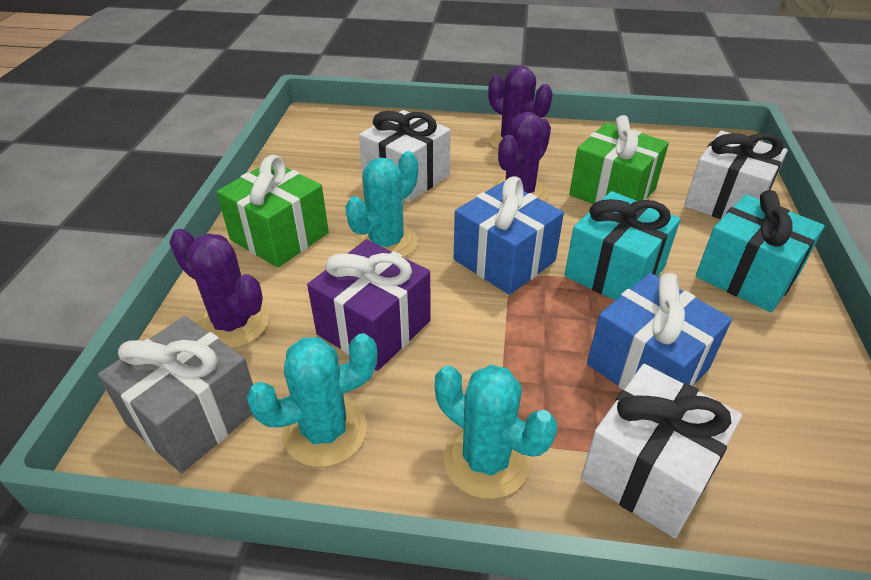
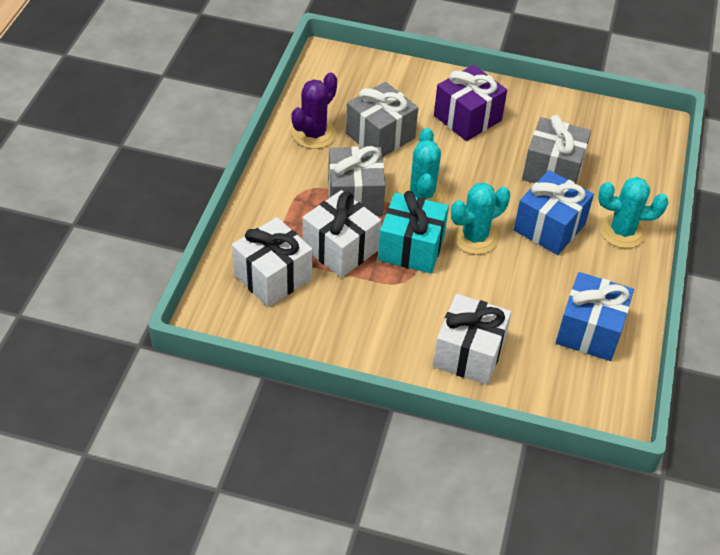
green gift: 2 -> 0
grey gift: 1 -> 3
purple cactus: 3 -> 1
turquoise gift: 2 -> 1

